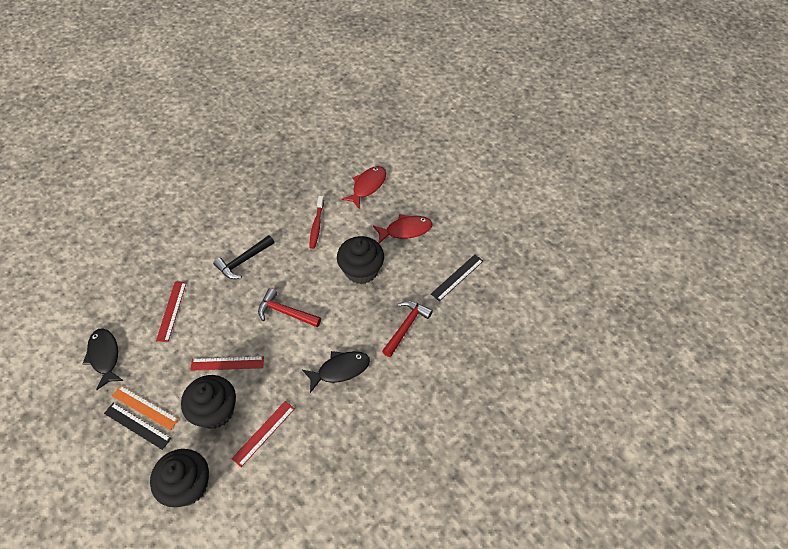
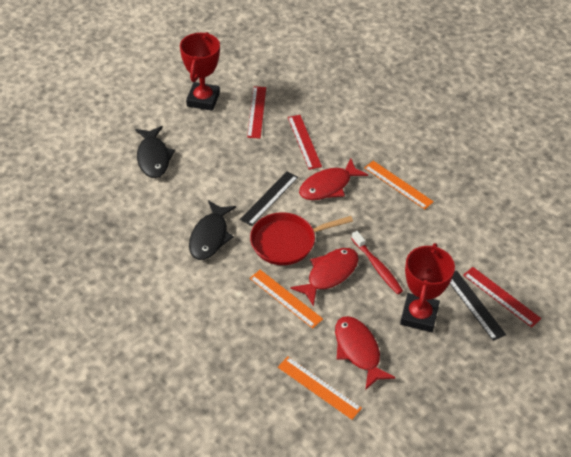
black cupcake: 3 -> 0
black hammer: 1 -> 0
orange ruler: 1 -> 3
red fish: 2 -> 3
red hammer: 2 -> 0
red pan: 0 -> 1
red trophy: 0 -> 2

